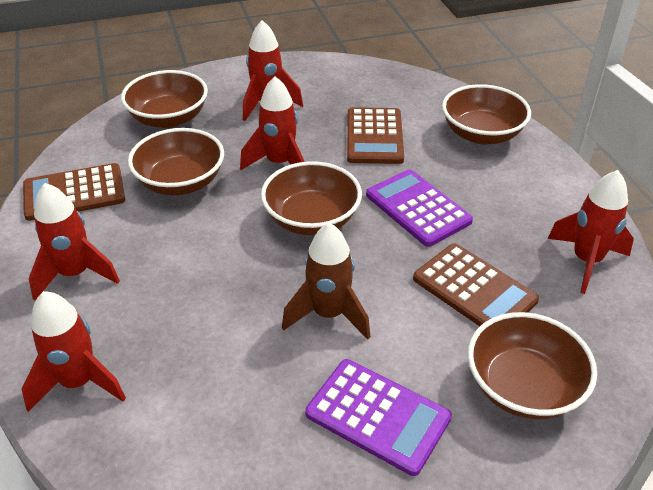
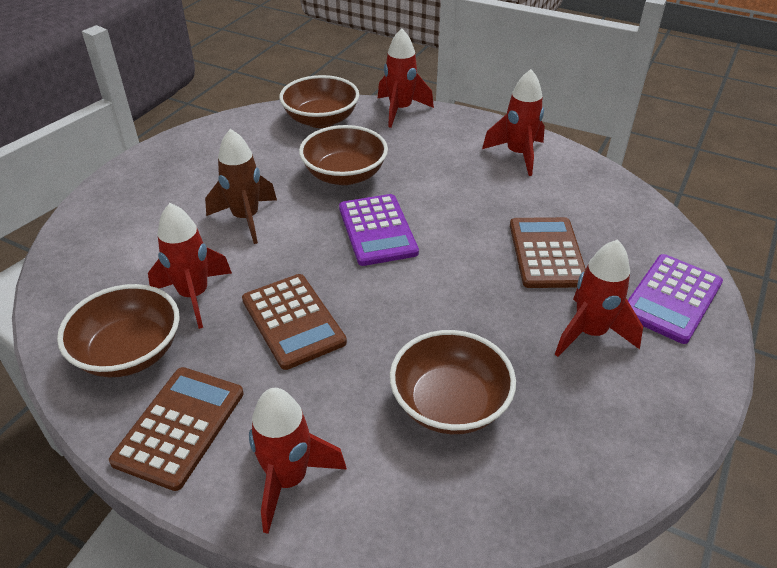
brown bowl: 5 -> 4

